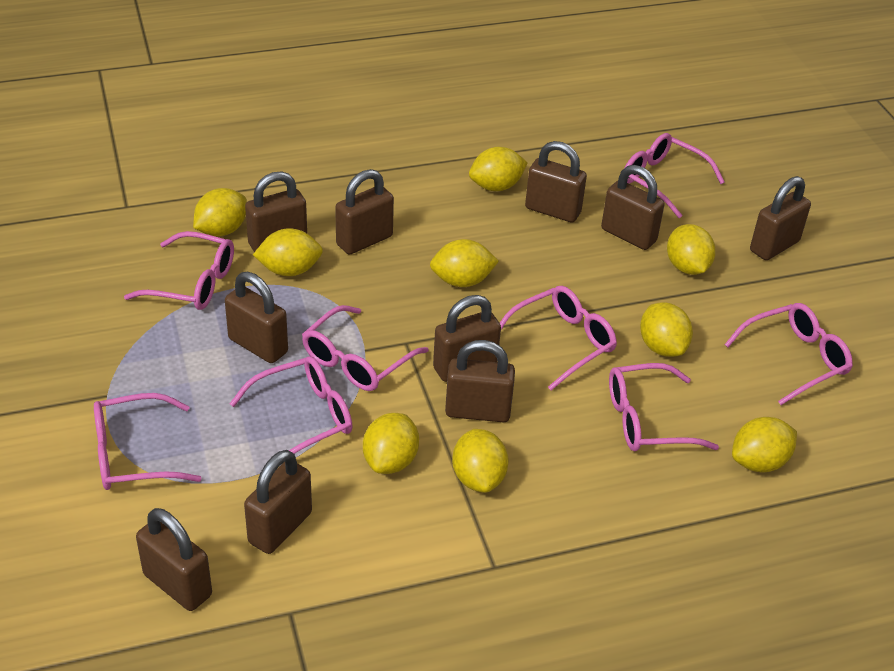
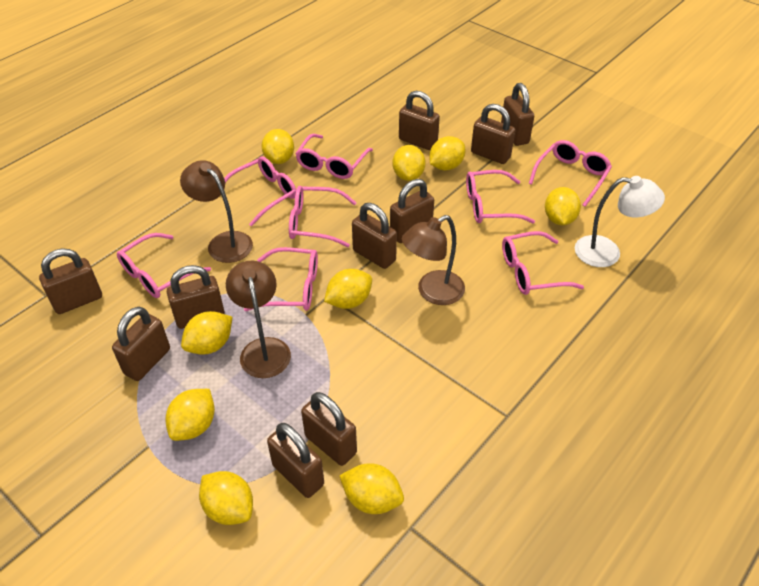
brown lamp: 0 -> 3
white lamp: 0 -> 1

